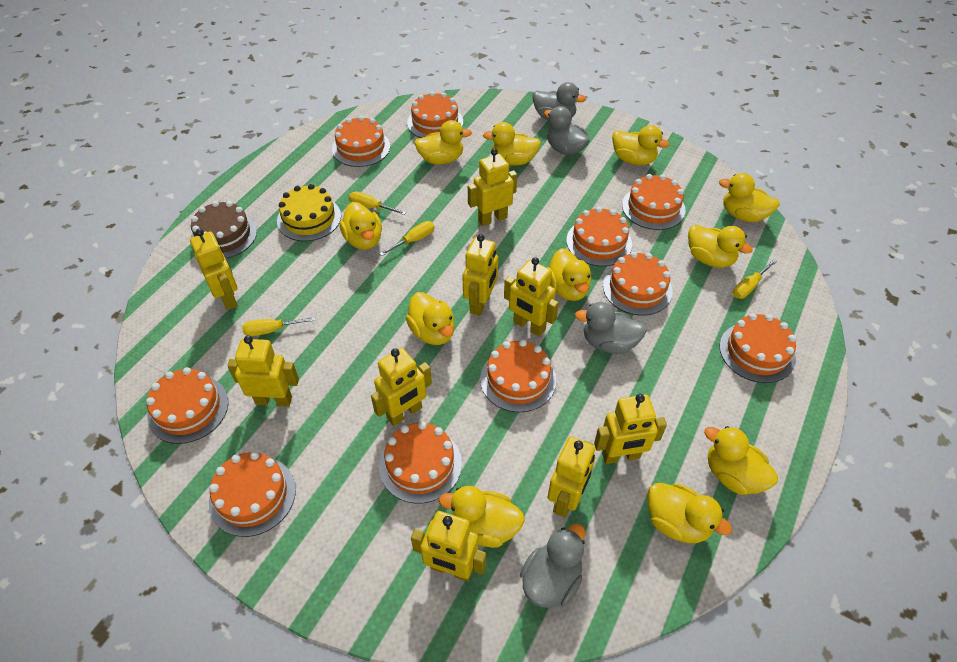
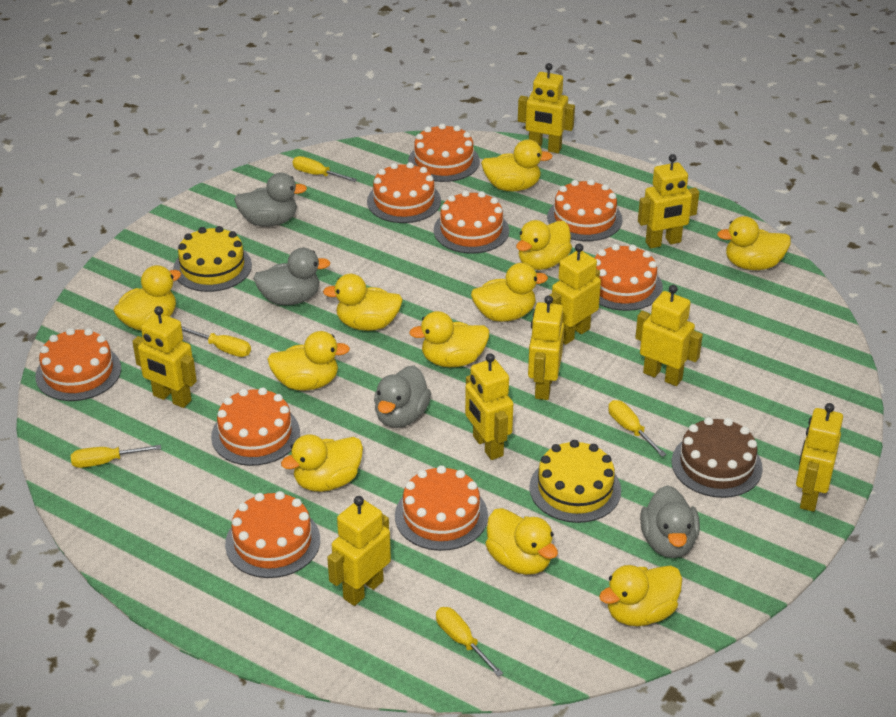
orange cake: 10 -> 9
yellow cake: 1 -> 2
yellow screwdriver: 4 -> 5

